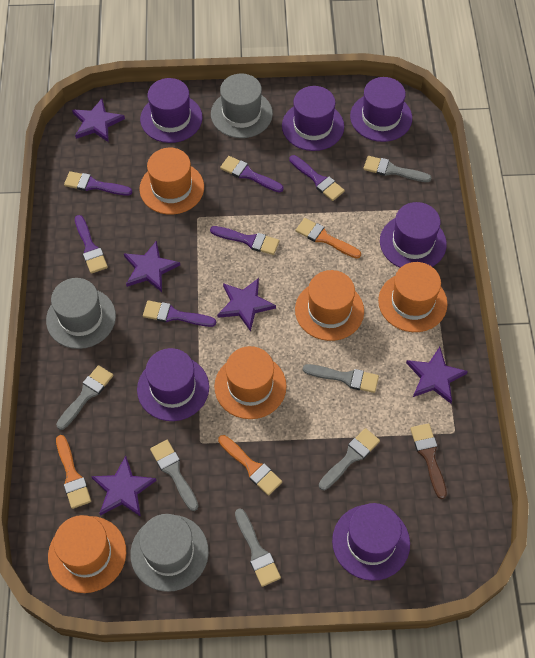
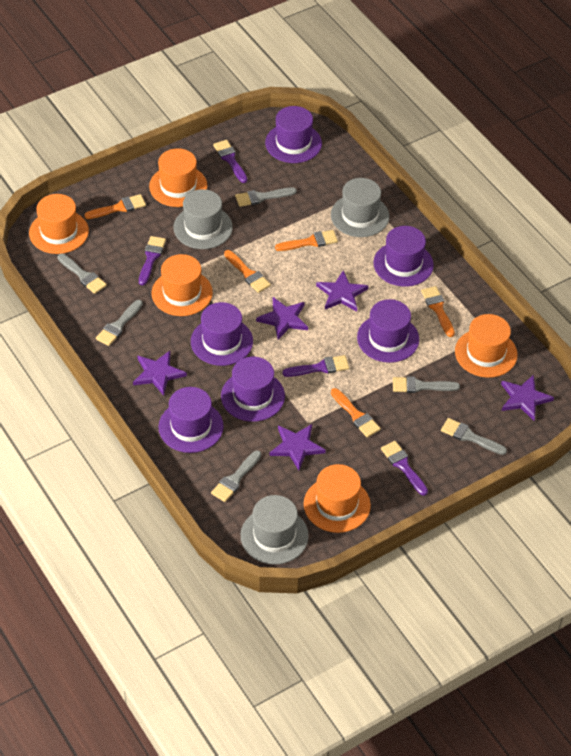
brown brush: 1 -> 0
orange brush: 3 -> 5
purple brush: 6 -> 4

